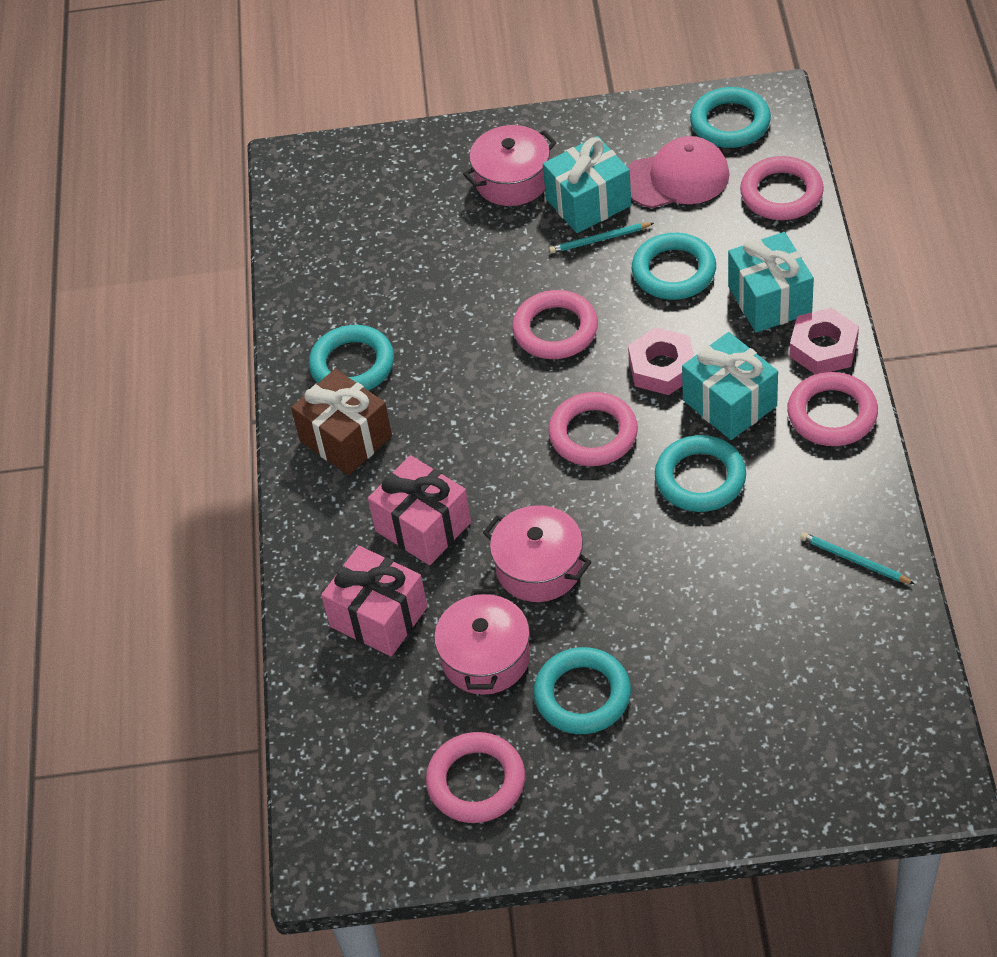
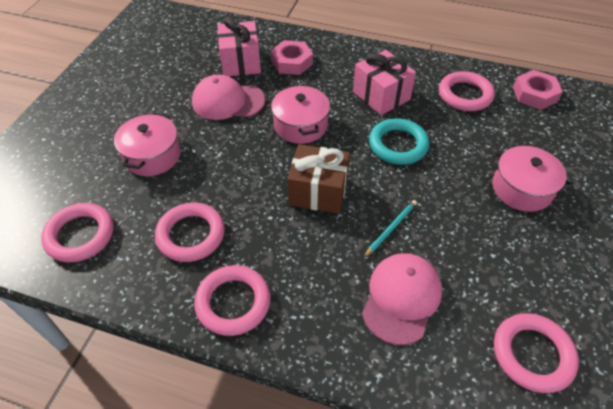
pink cap: 1 -> 2
turquoise gift: 3 -> 0
turquoise pencil: 2 -> 1
turquoise ring: 5 -> 1

